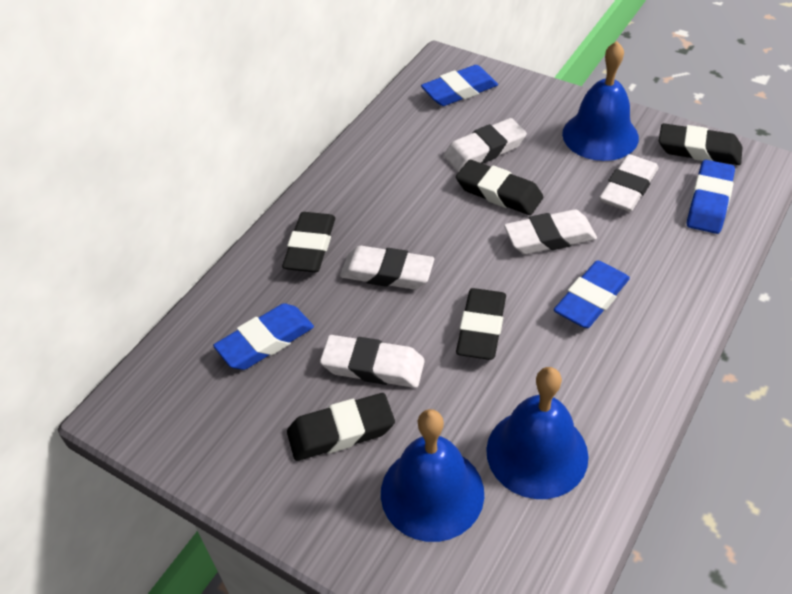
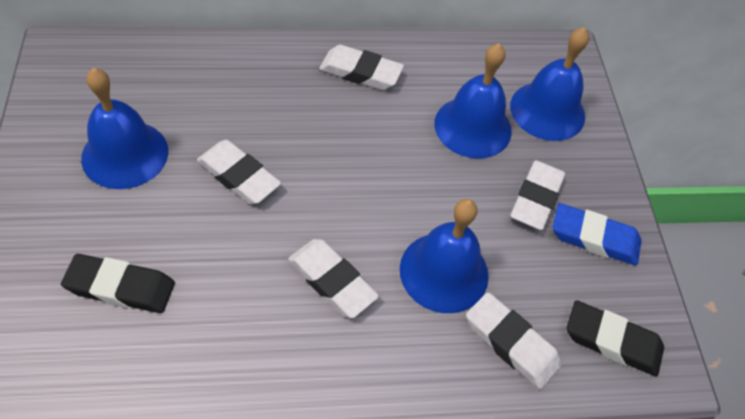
black eraser: 5 -> 2
blue bell: 3 -> 4
blue eraser: 4 -> 1

